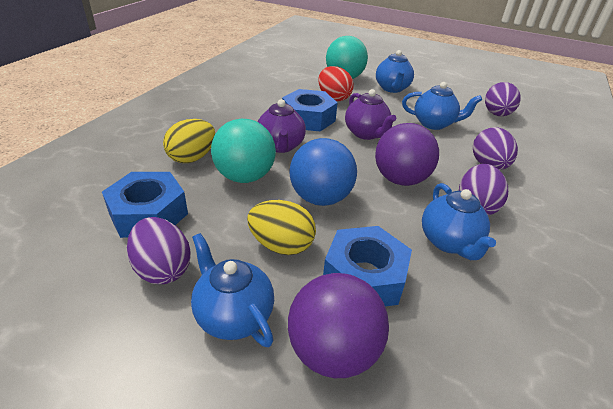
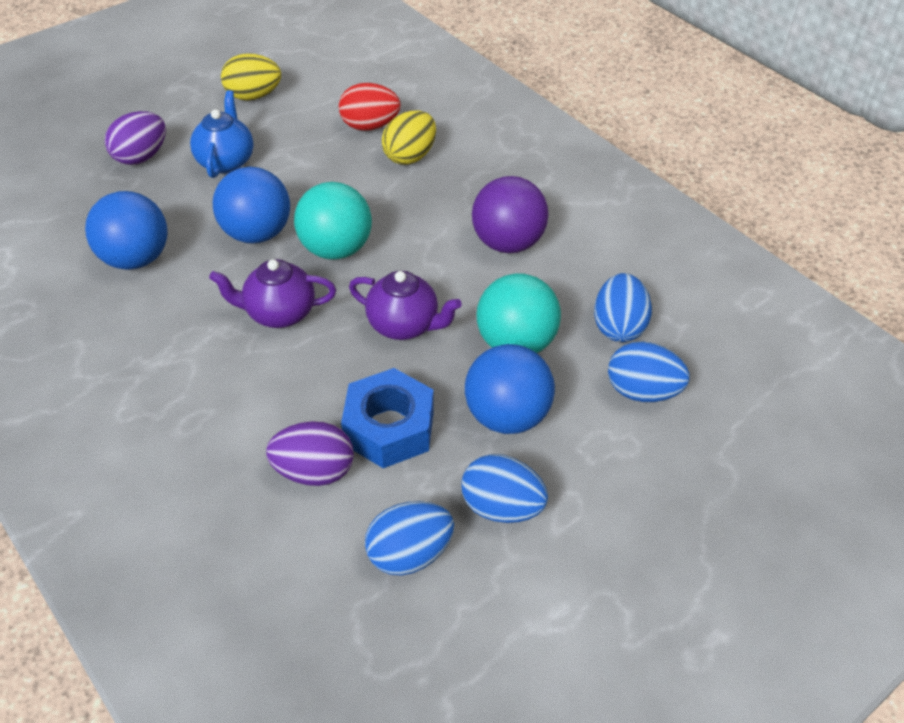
blue ball: 1 -> 3
blue egg: 0 -> 4
blue nut: 3 -> 1
blue teapot: 4 -> 1
purple ball: 2 -> 1
purple egg: 4 -> 2

